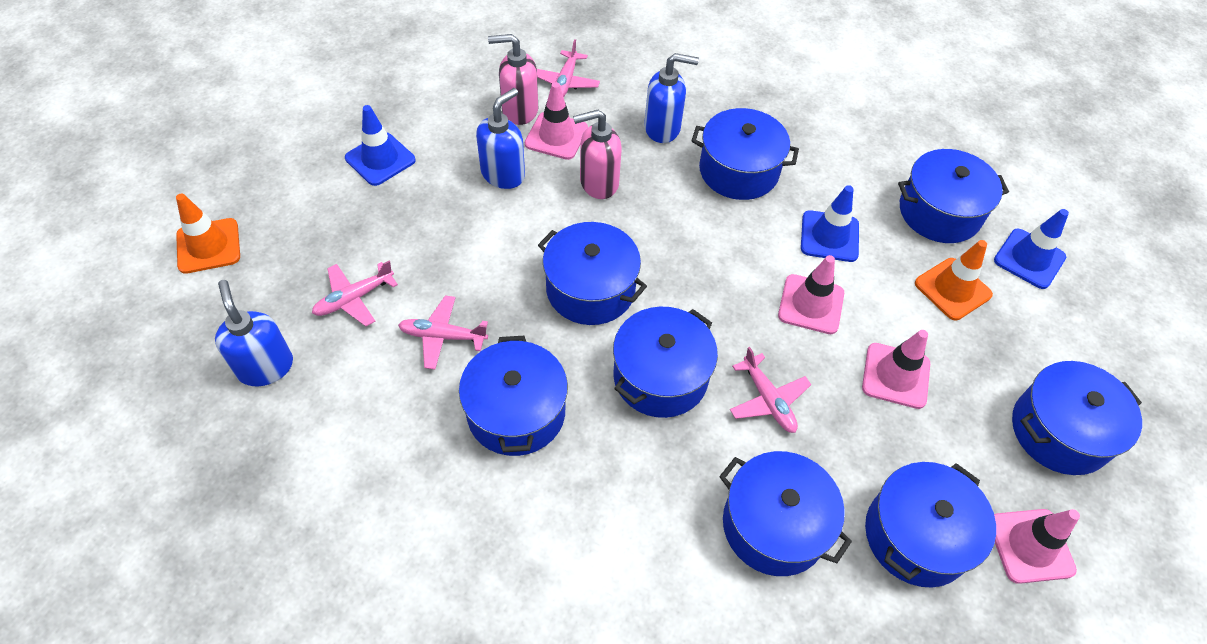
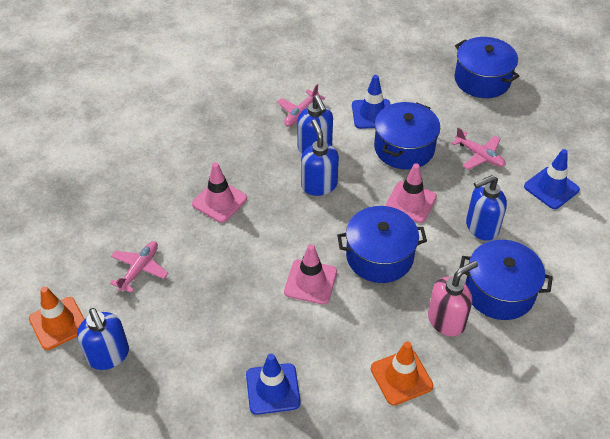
blue pot: 8 -> 4
blue soap dispenser: 3 -> 4
pink plane: 4 -> 3
pink soap dispenser: 2 -> 1
pink traffic cone: 4 -> 3

